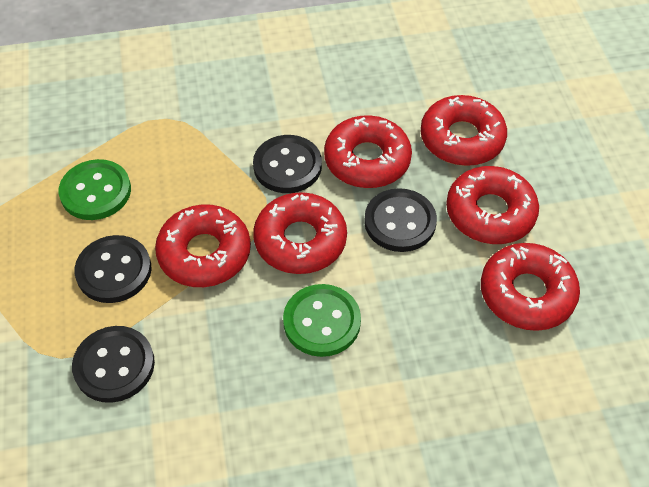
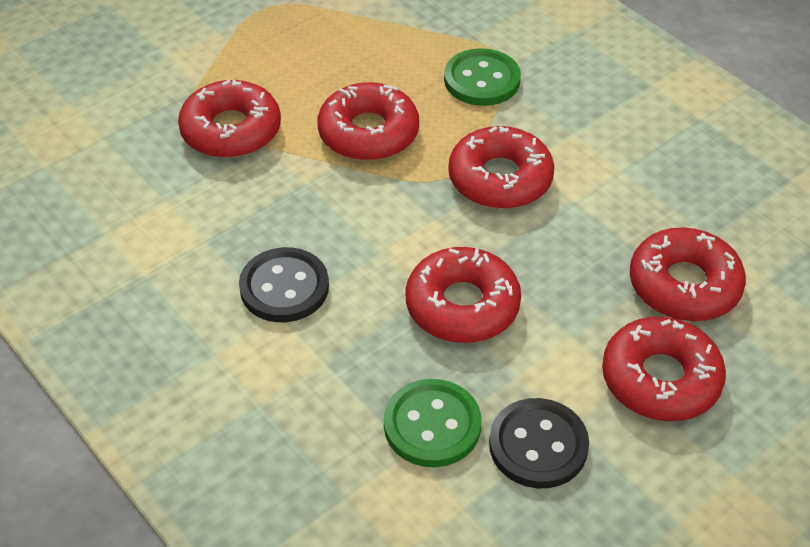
black button: 4 -> 2

